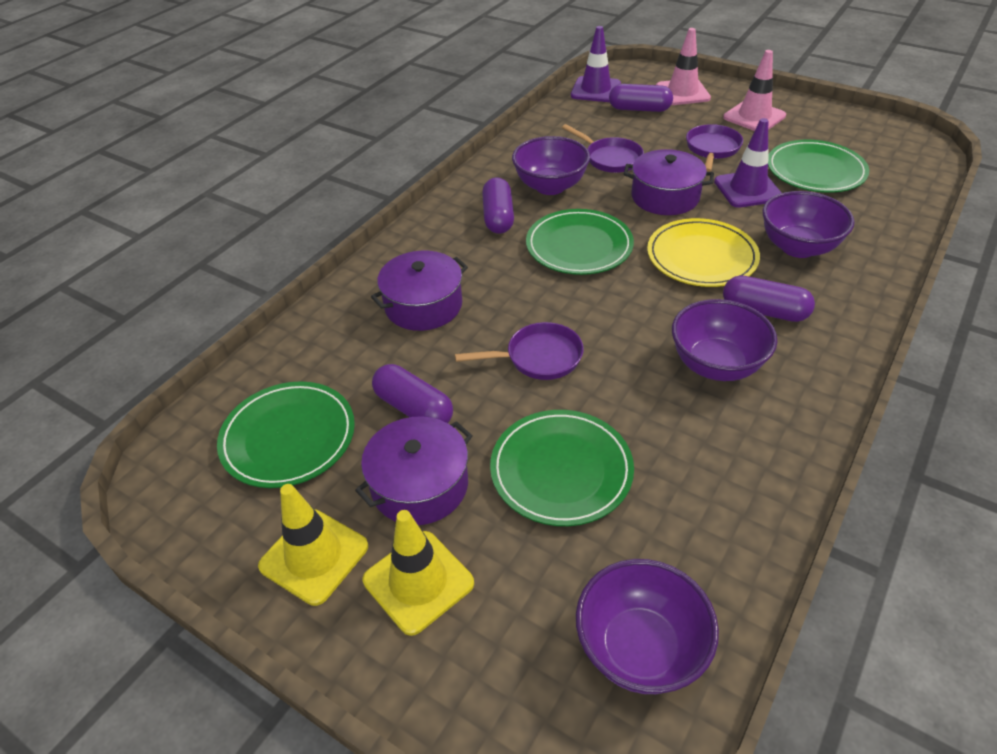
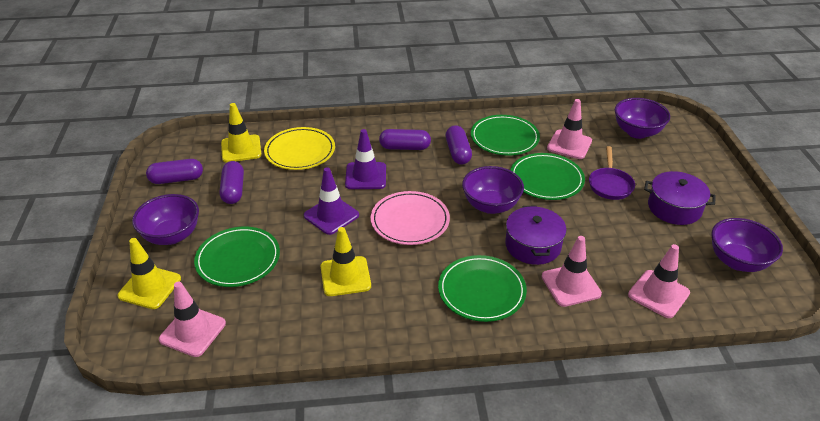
pink plate: 0 -> 1
pink traffic cone: 2 -> 4
purple pan: 3 -> 1
purple pot: 3 -> 2
yellow traffic cone: 2 -> 3

